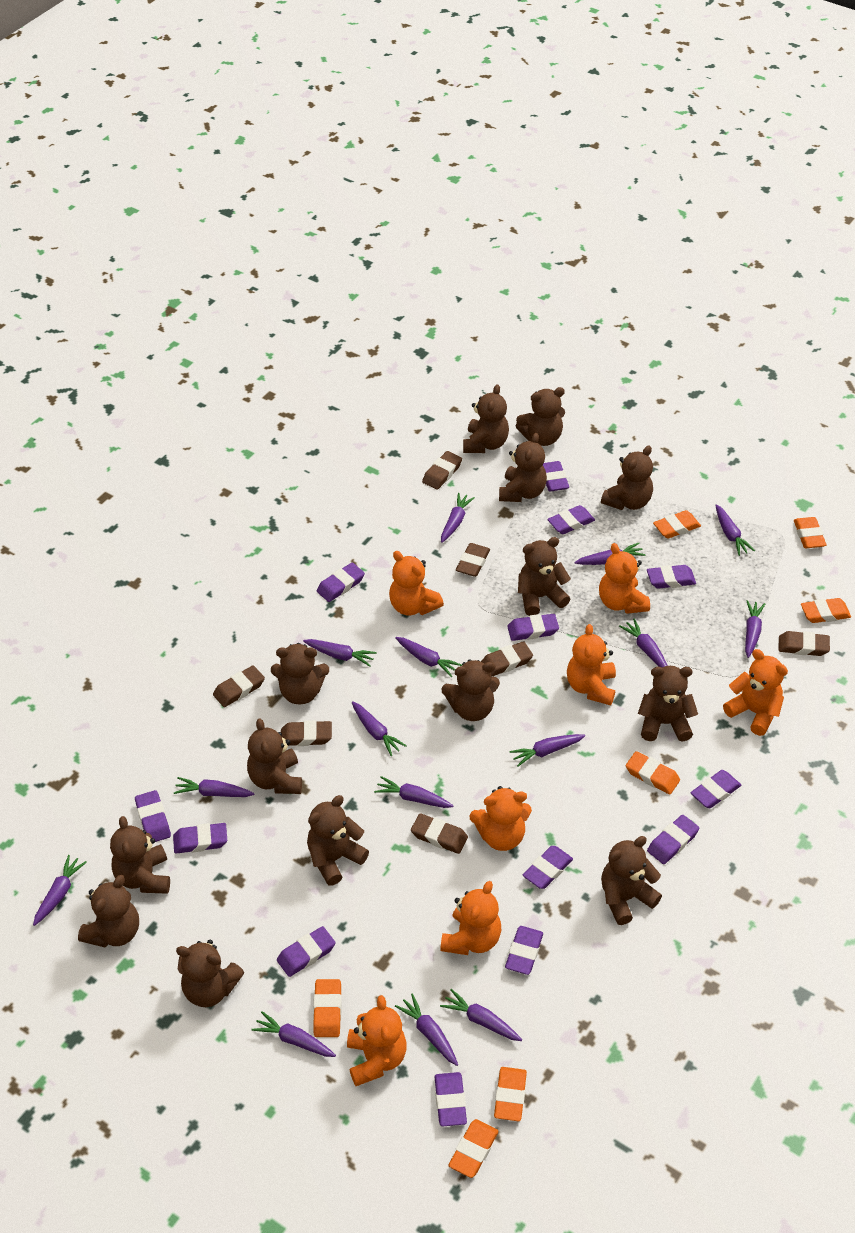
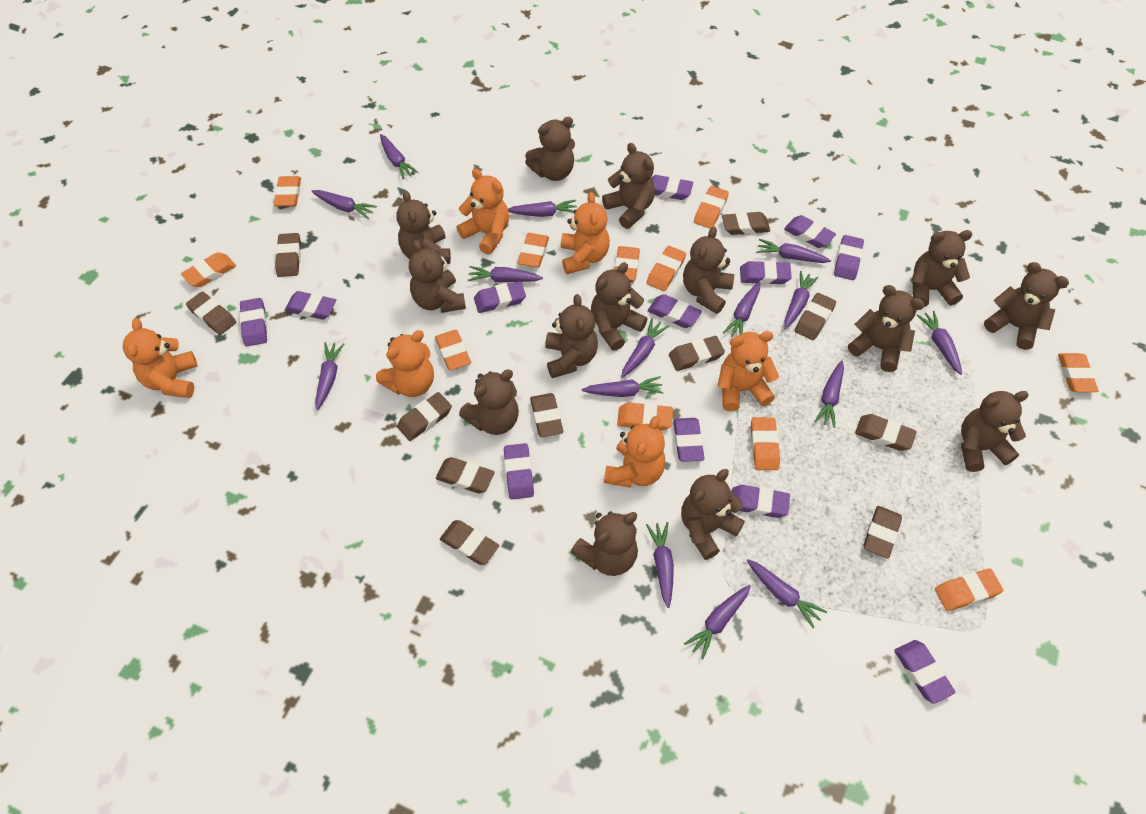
brown eraser: 7 -> 11
orange eraser: 7 -> 11
orange teddy bear: 7 -> 6
purple eraser: 13 -> 12

